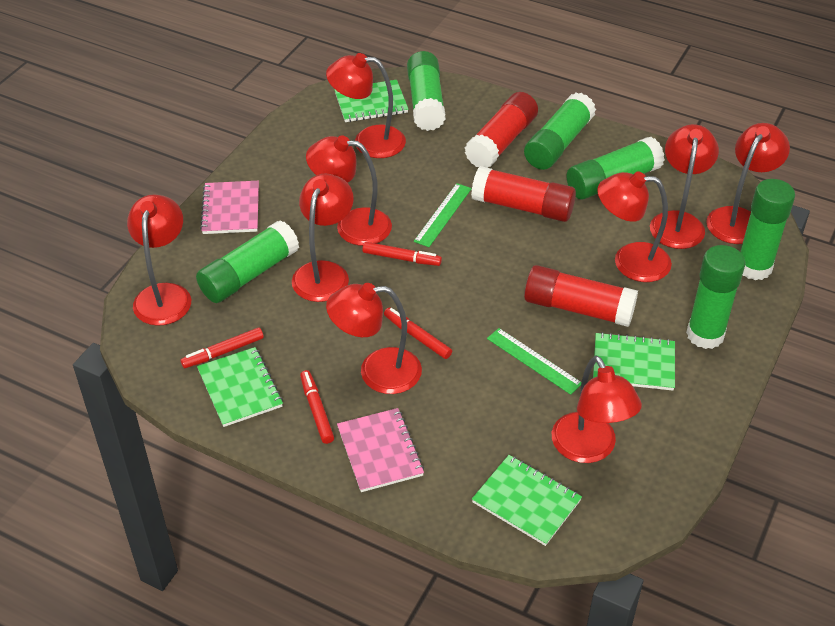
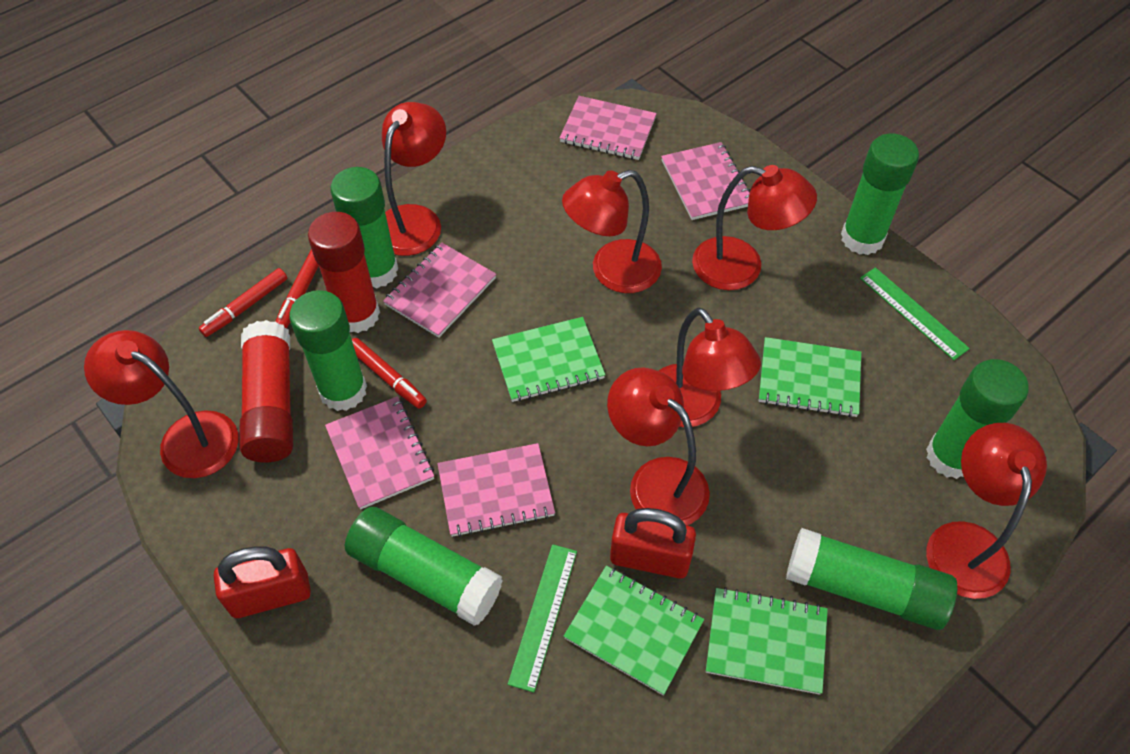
pink notebook: 2 -> 5
red glue stick: 3 -> 2
red lamp: 9 -> 7
red marker: 4 -> 3
red padlock: 0 -> 2

